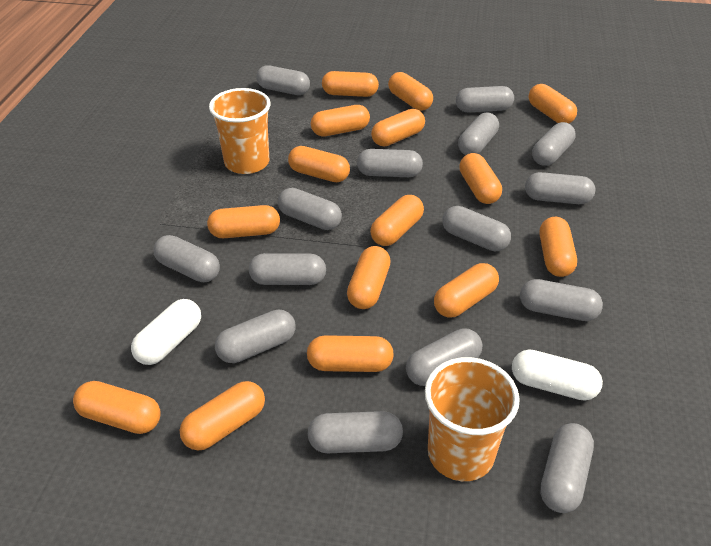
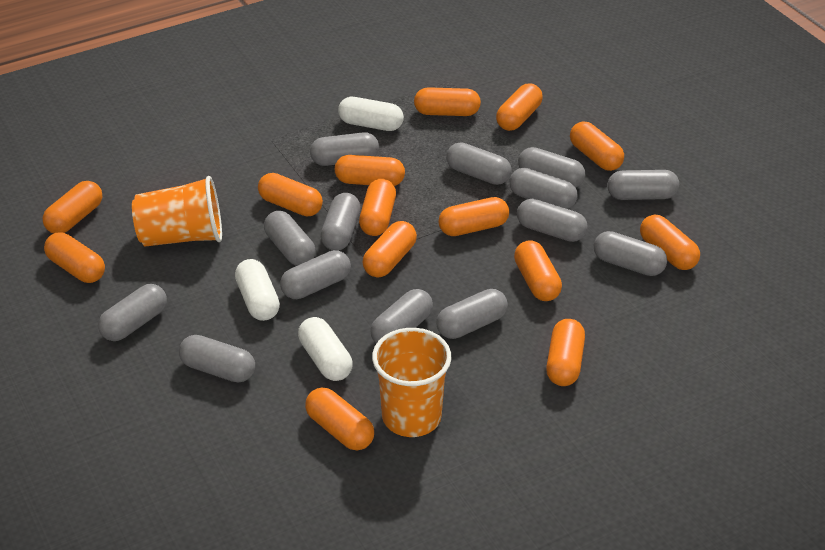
grey capsule: 15 -> 14
orange capsule: 15 -> 14
white capsule: 2 -> 3

